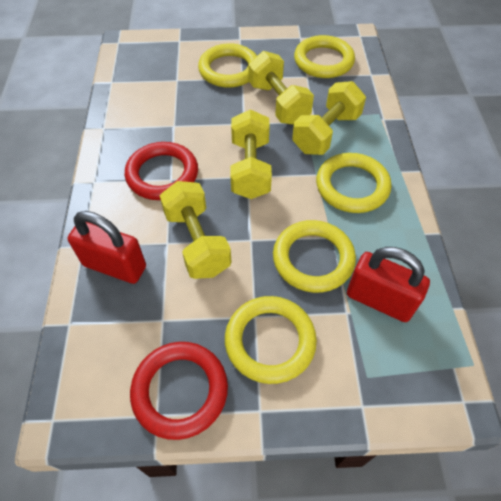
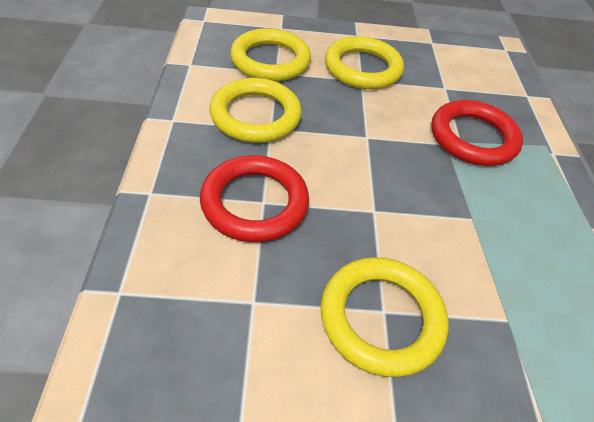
red padlock: 2 -> 0
yellow dumbbell: 4 -> 0
yellow ring: 5 -> 4

